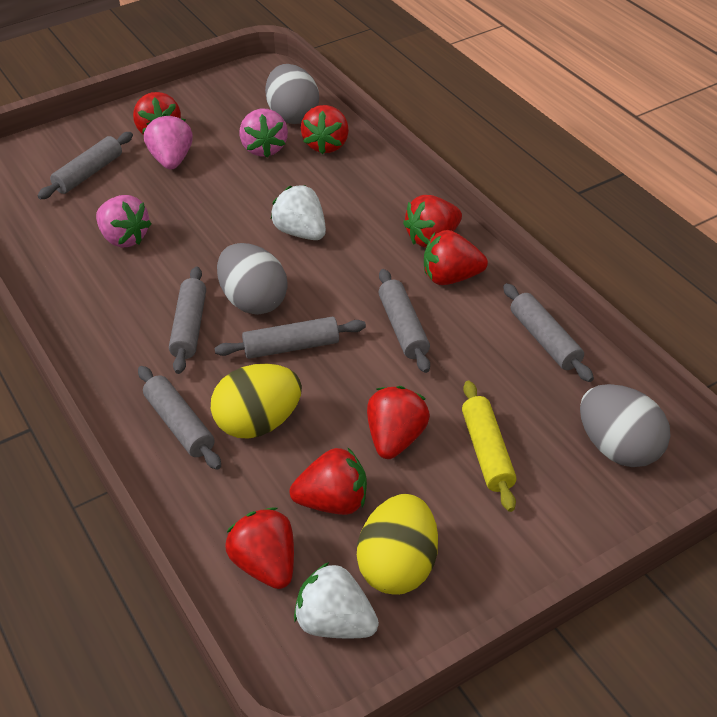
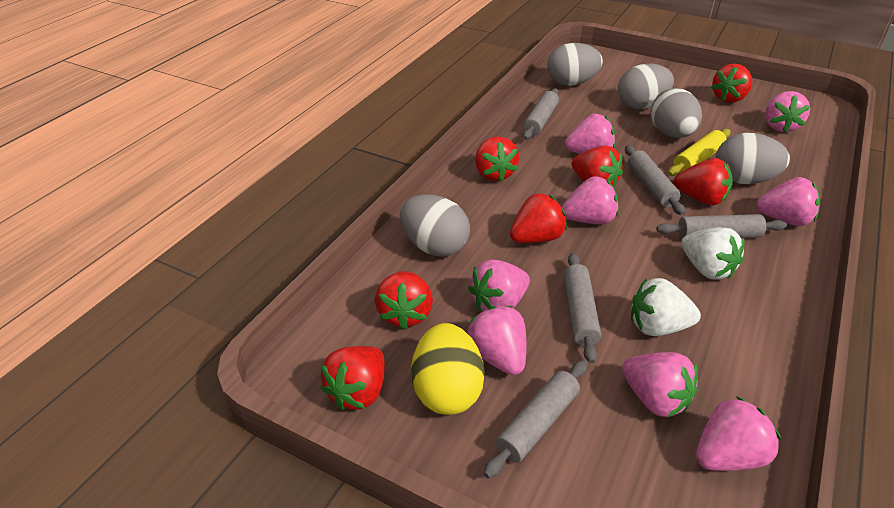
grey egg: 3 -> 5
grey rolling pin: 6 -> 5
pink strawberry: 3 -> 8
yellow egg: 2 -> 1

